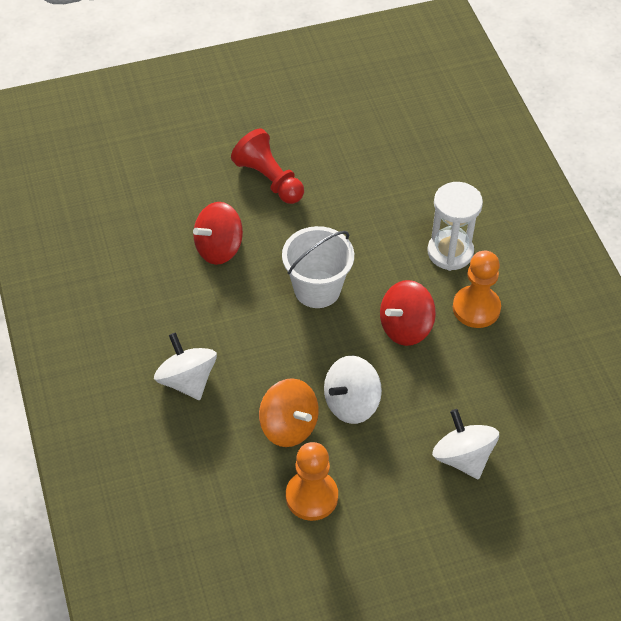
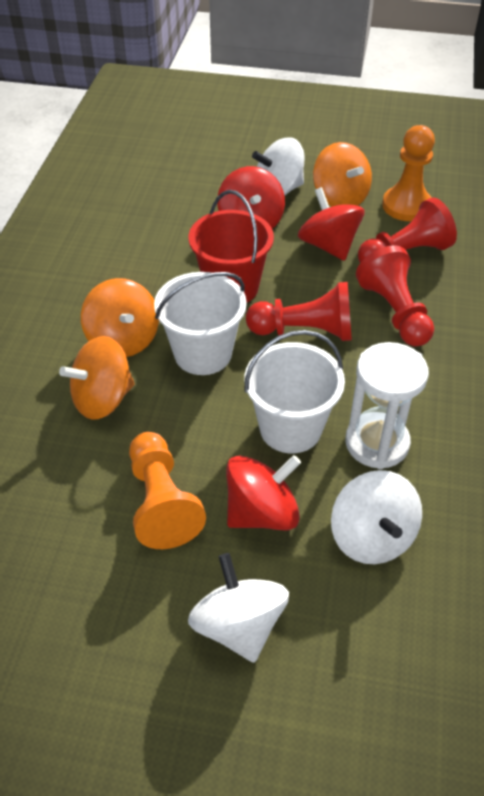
orange spinning top: 1 -> 3
red bucket: 0 -> 1
red pawn: 1 -> 3
red spinning top: 2 -> 3
white bucket: 1 -> 2

